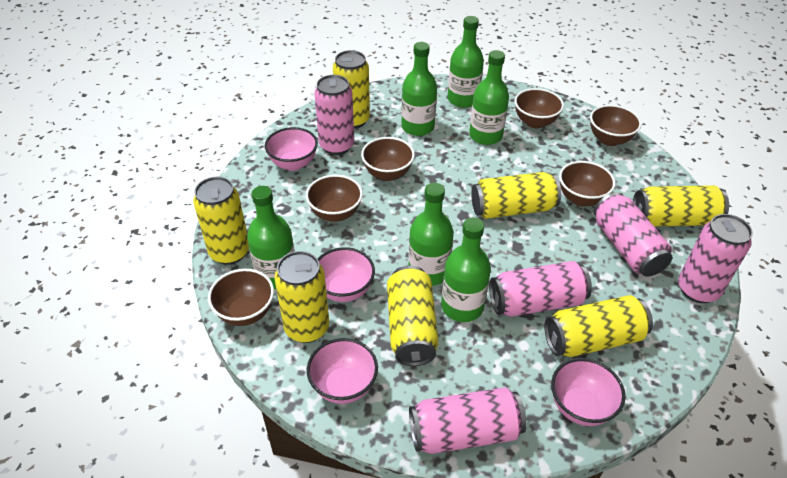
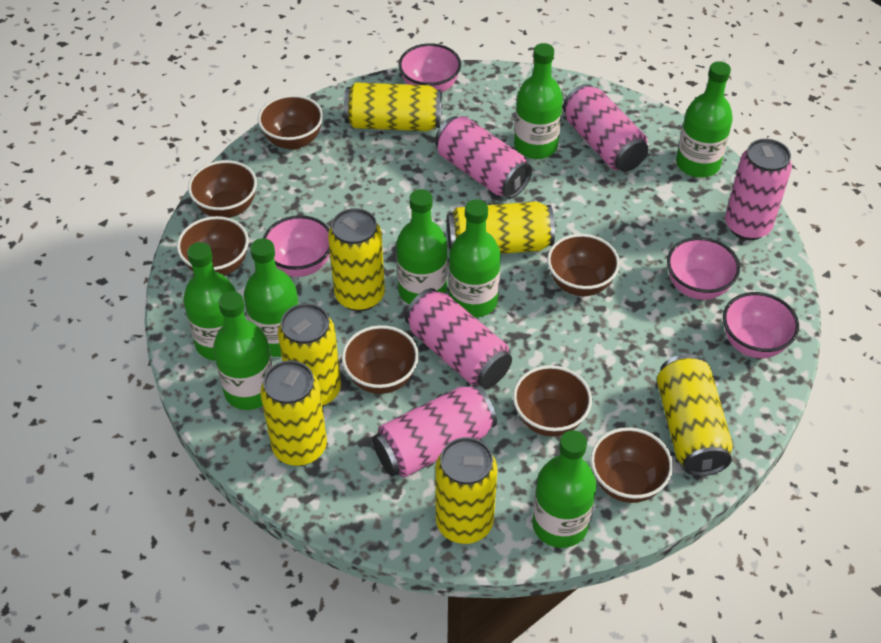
brown bowl: 6 -> 7
green bottle: 6 -> 8

